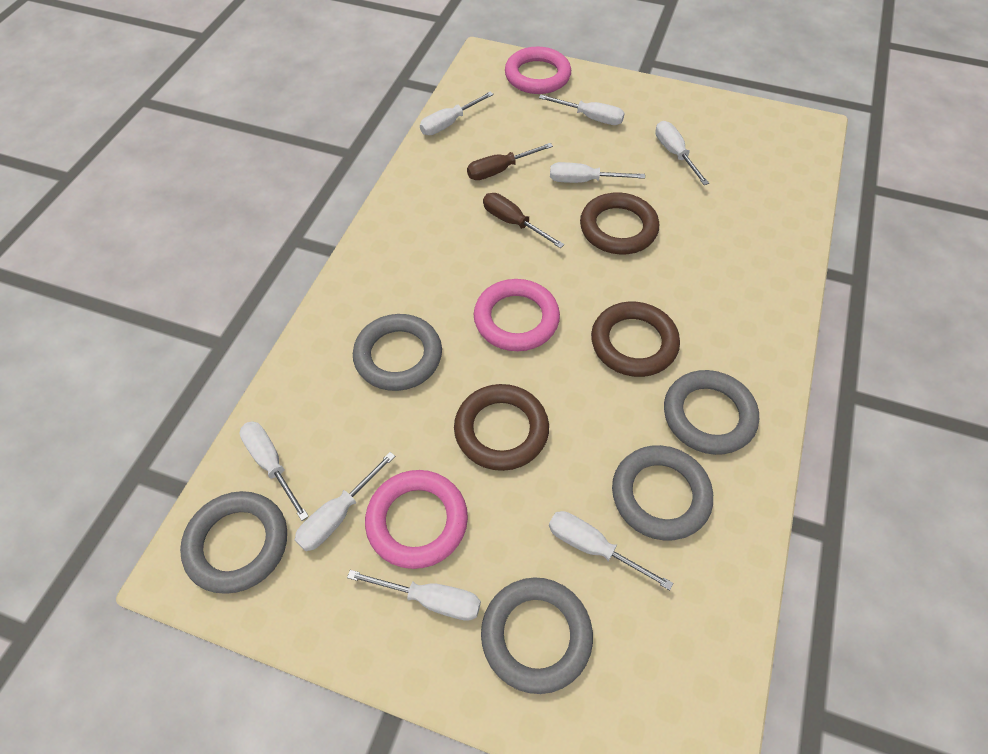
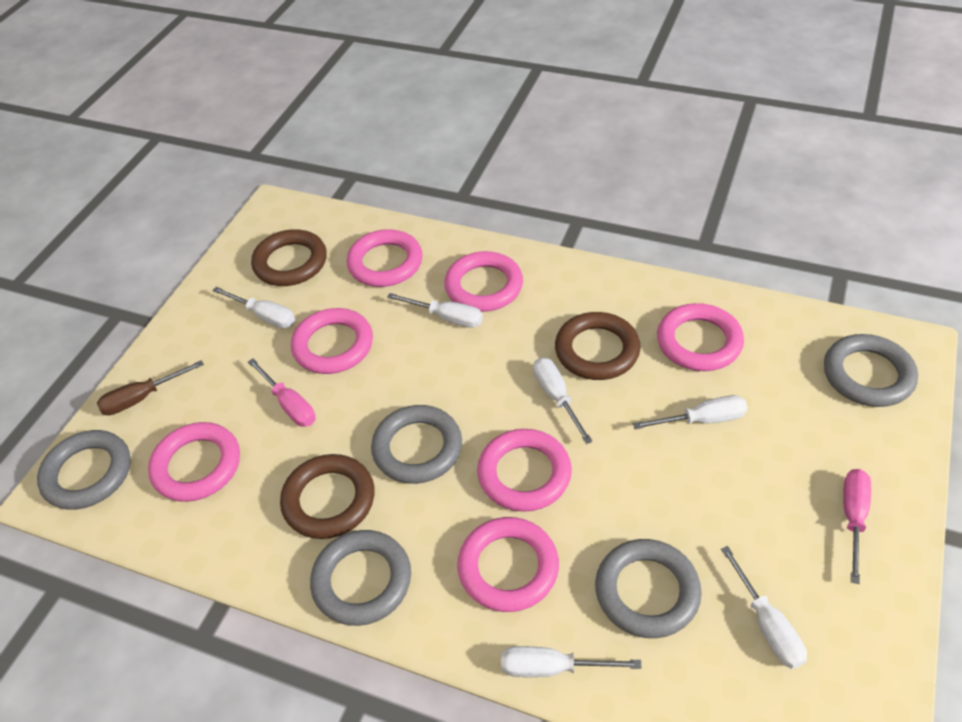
brown screwdriver: 2 -> 1
pink ring: 3 -> 7
pink screwdriver: 0 -> 2
white screwdriver: 8 -> 6

